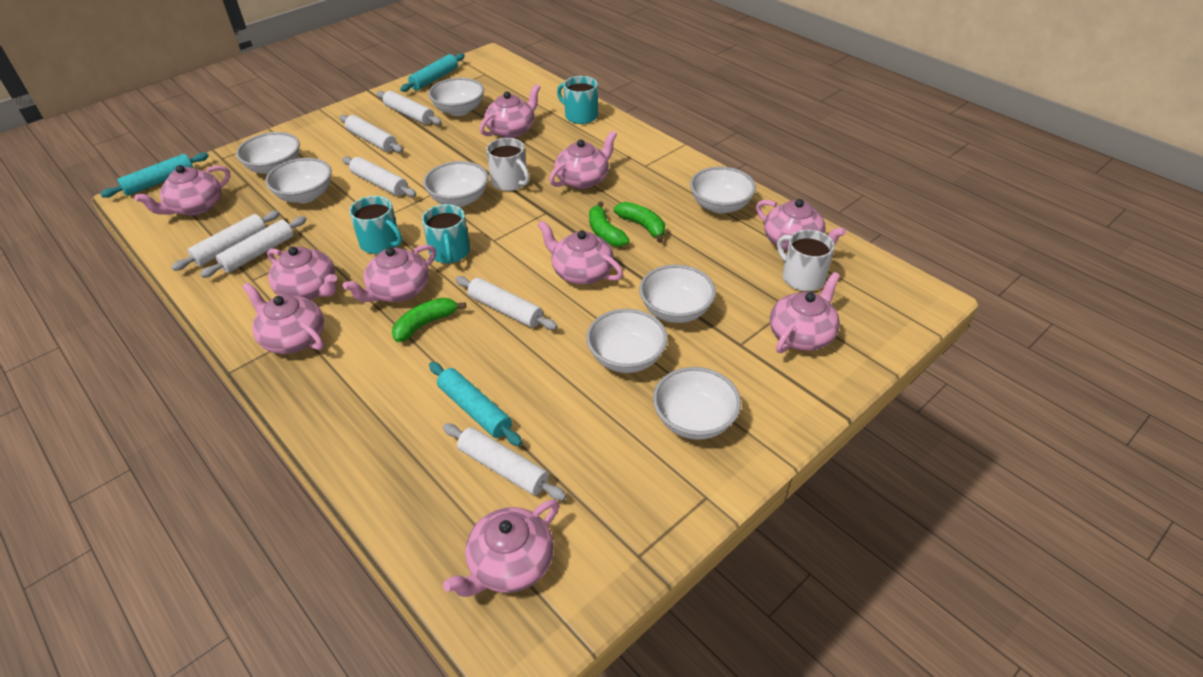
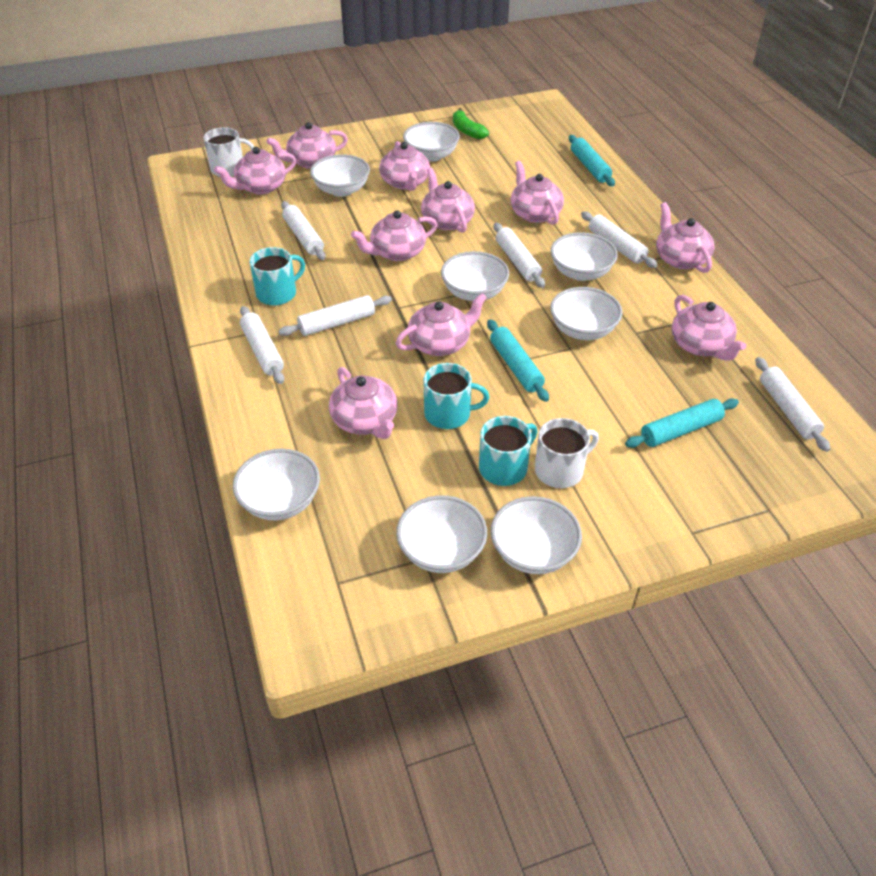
green banana: 3 -> 1
white rolling pin: 7 -> 6

